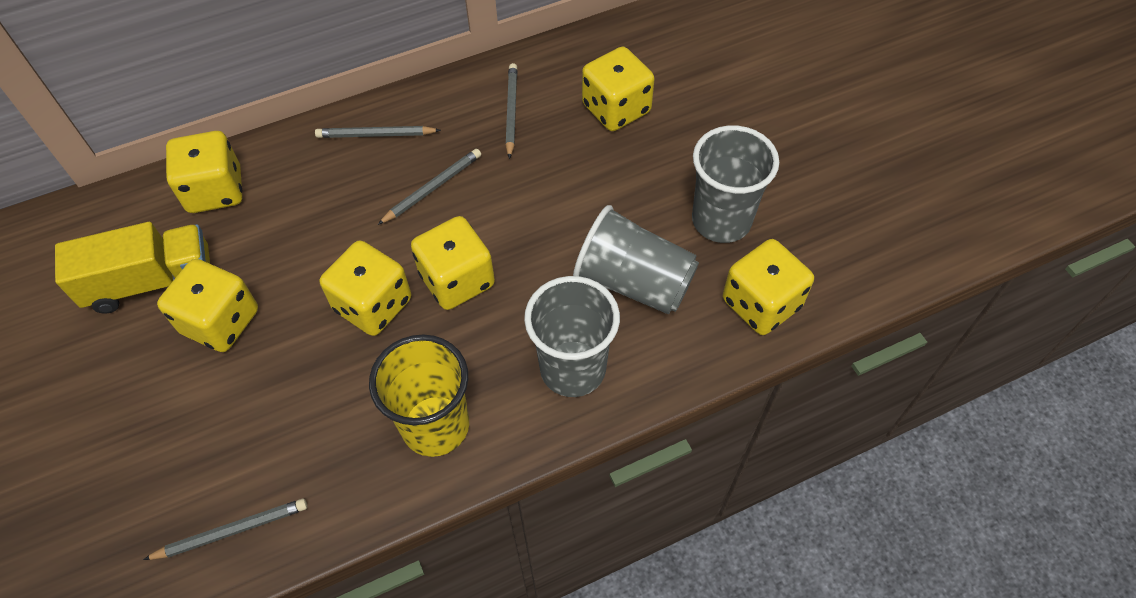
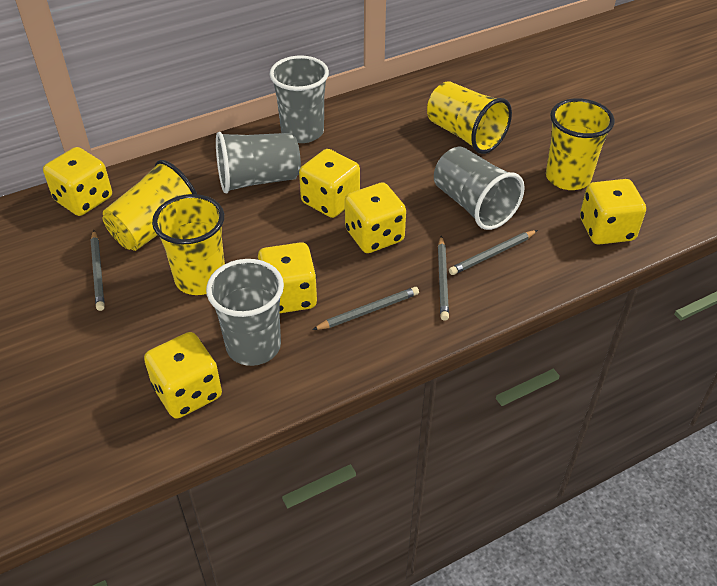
grey cup: 3 -> 4
yellow cup: 1 -> 4
yellow truck: 1 -> 0

